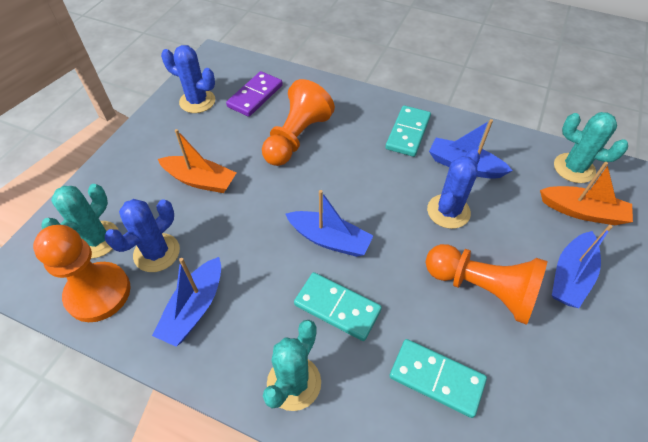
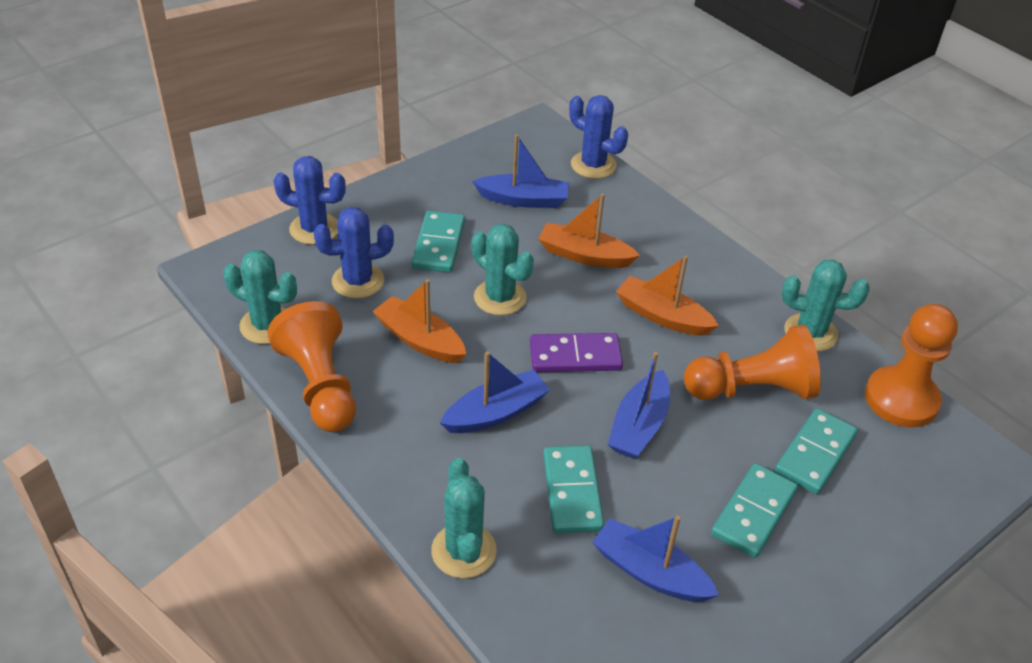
orange boat: 2 -> 3
turquoise cactus: 3 -> 4
turquoise domino: 3 -> 4

